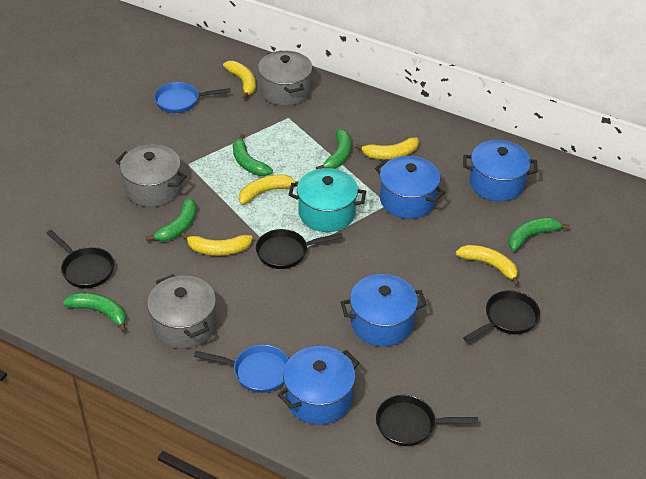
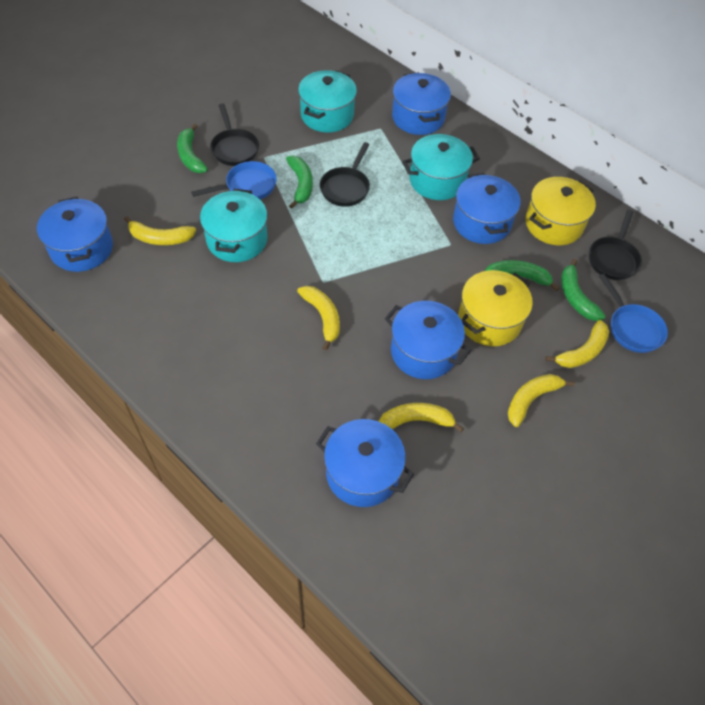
black pan: 4 -> 3
blue pot: 4 -> 5
green banana: 5 -> 4
grey pot: 3 -> 0
turquoise pot: 1 -> 3
yellow pot: 0 -> 2

